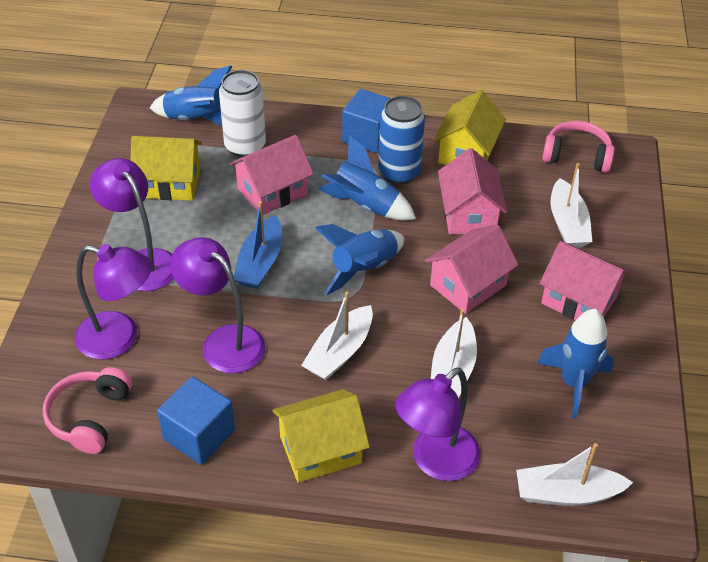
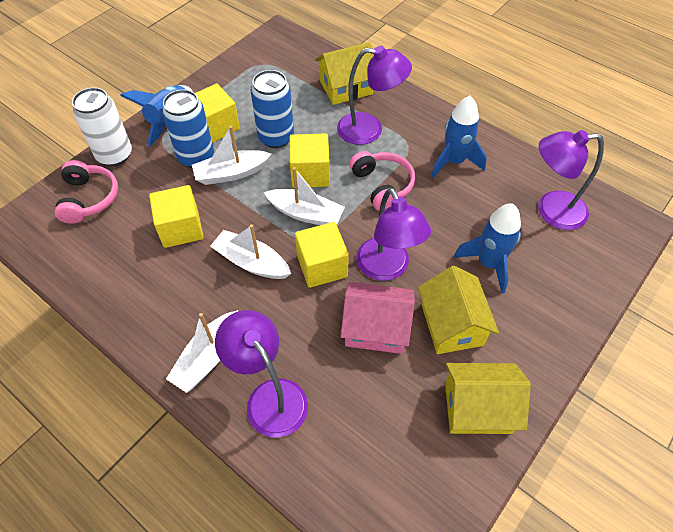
blue boat: 1 -> 0
blue can: 1 -> 2
blue cube: 2 -> 0
blue rocket: 4 -> 3
pink house: 4 -> 1
yellow cube: 0 -> 4

